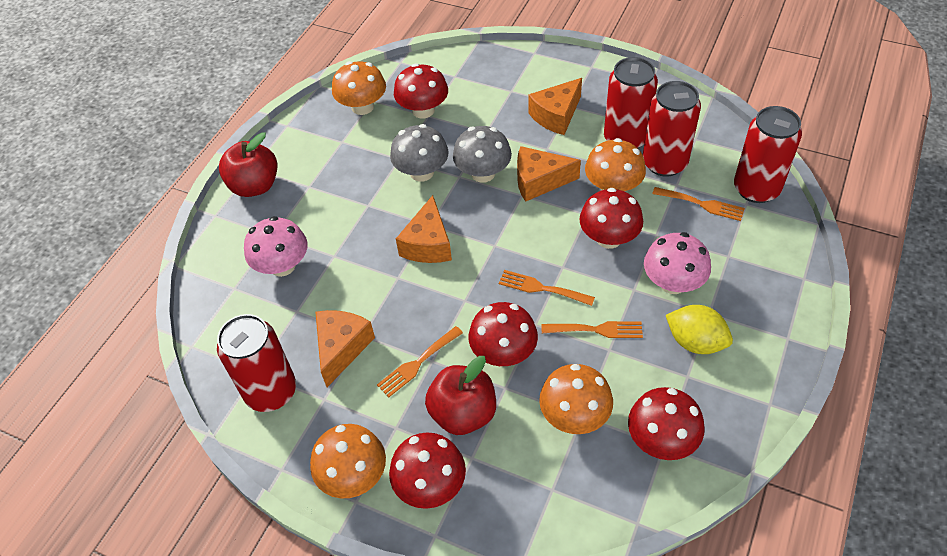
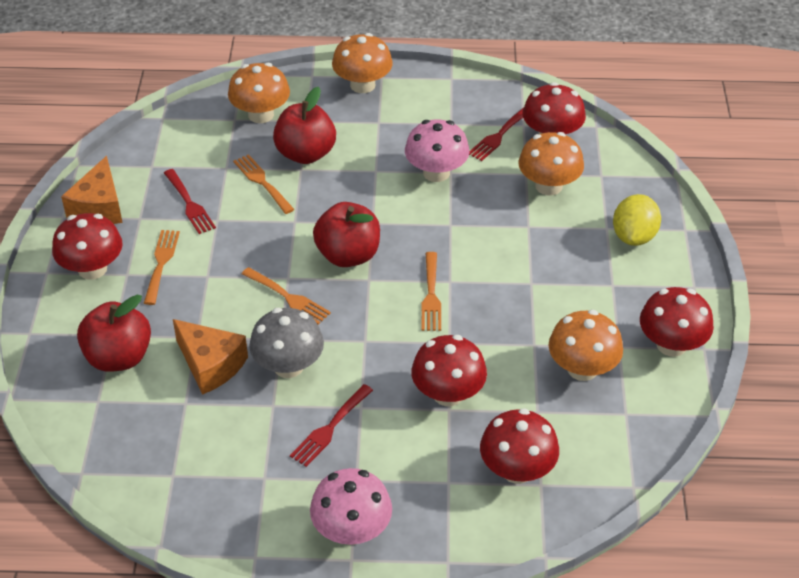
grey mushroom: 2 -> 1
orange cheese: 4 -> 2
red apple: 2 -> 3
red can: 4 -> 0
red fork: 0 -> 3

